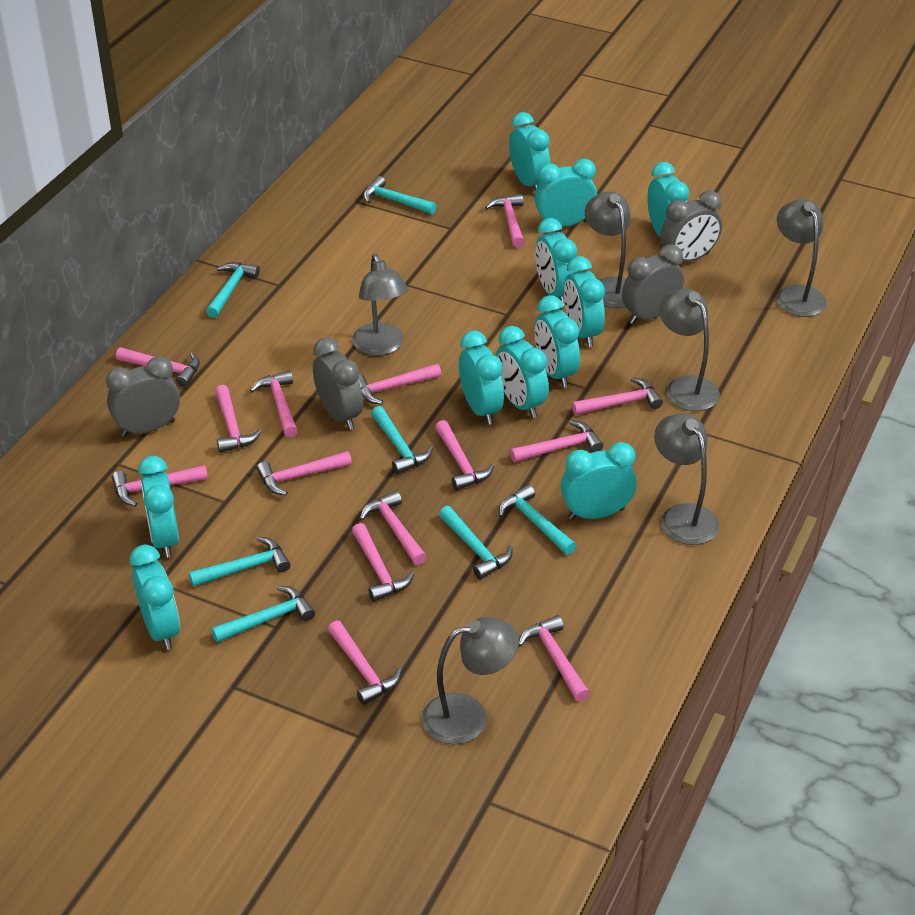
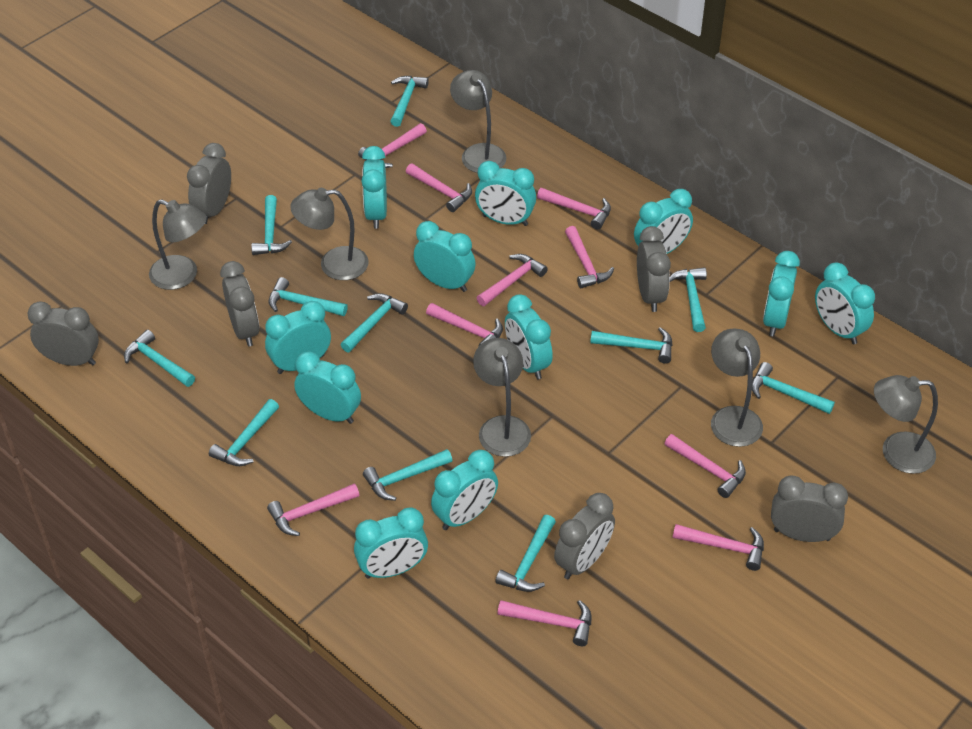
grey clock: 4 -> 6
pink hammer: 14 -> 10
turquoise hammer: 7 -> 11

